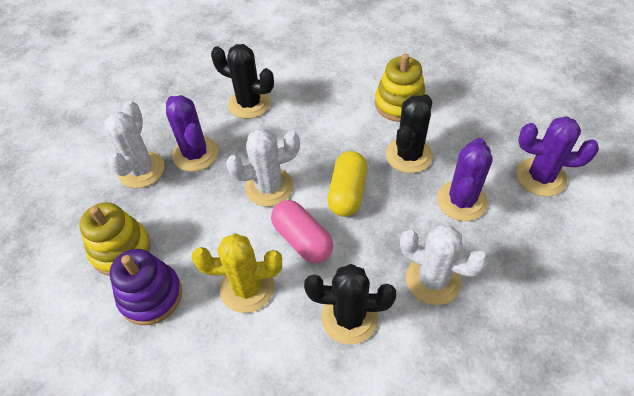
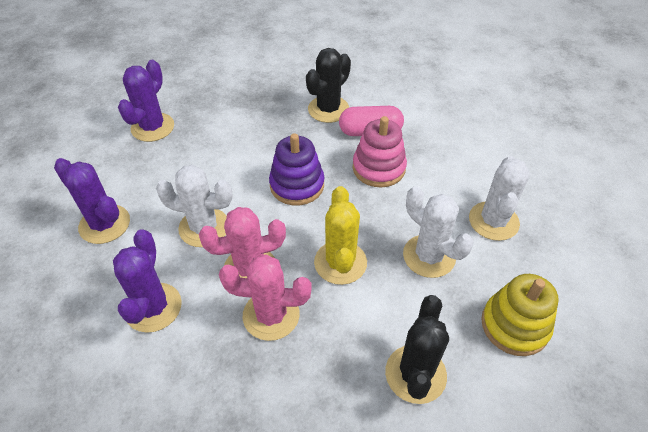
black cactus: 3 -> 2
pink cactus: 0 -> 2
pink stacking toy: 0 -> 1
yellow capsule: 1 -> 0
yellow stacking toy: 2 -> 1

